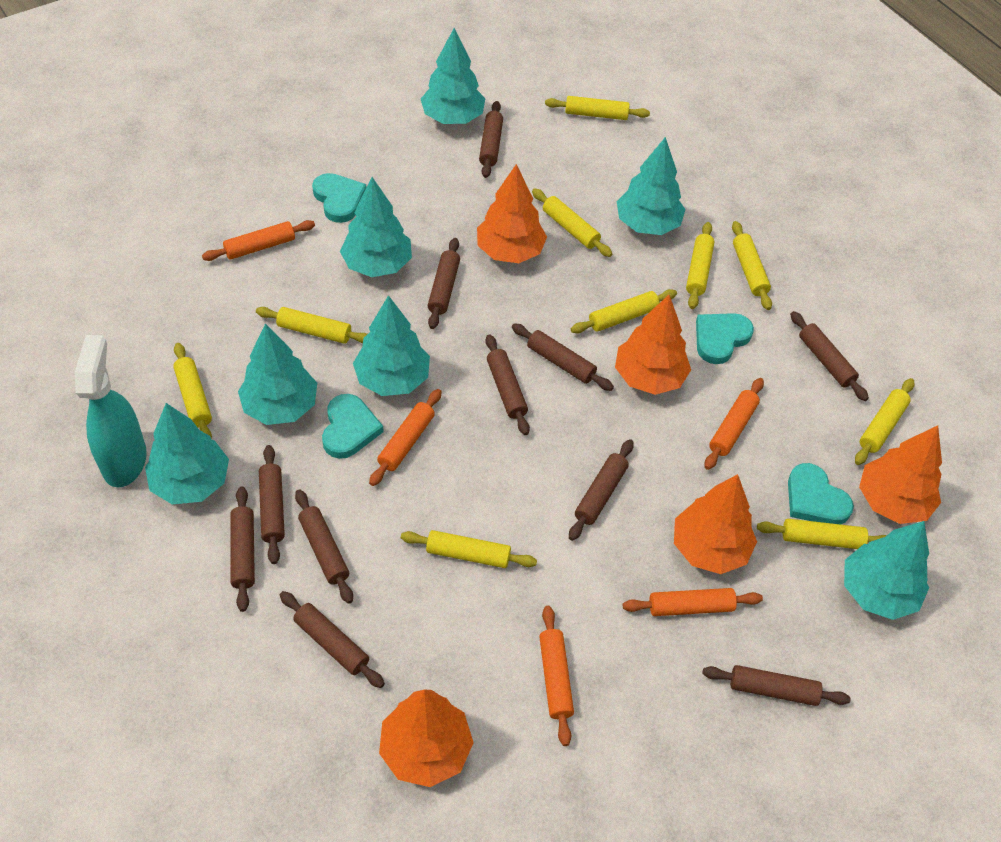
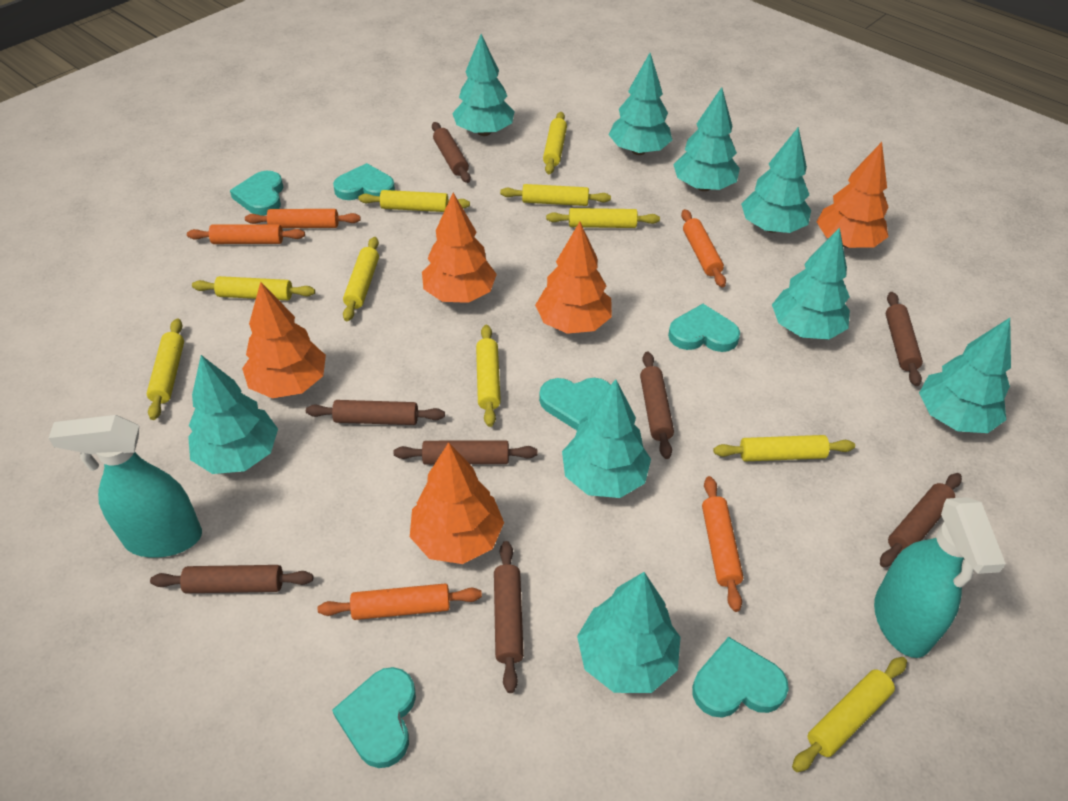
brown rolling pin: 11 -> 8
turquoise heart: 4 -> 6
turquoise spray bottle: 1 -> 2
turquoise tree: 7 -> 9

